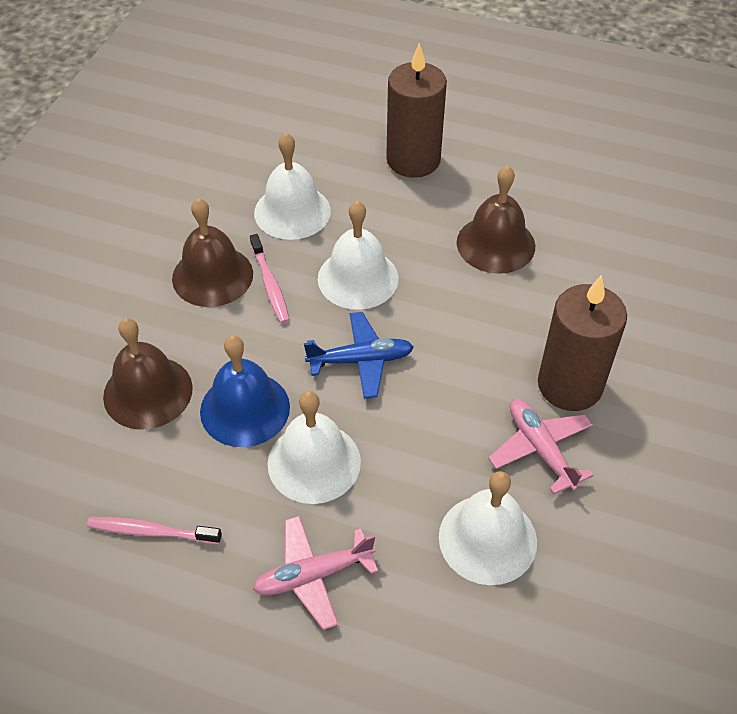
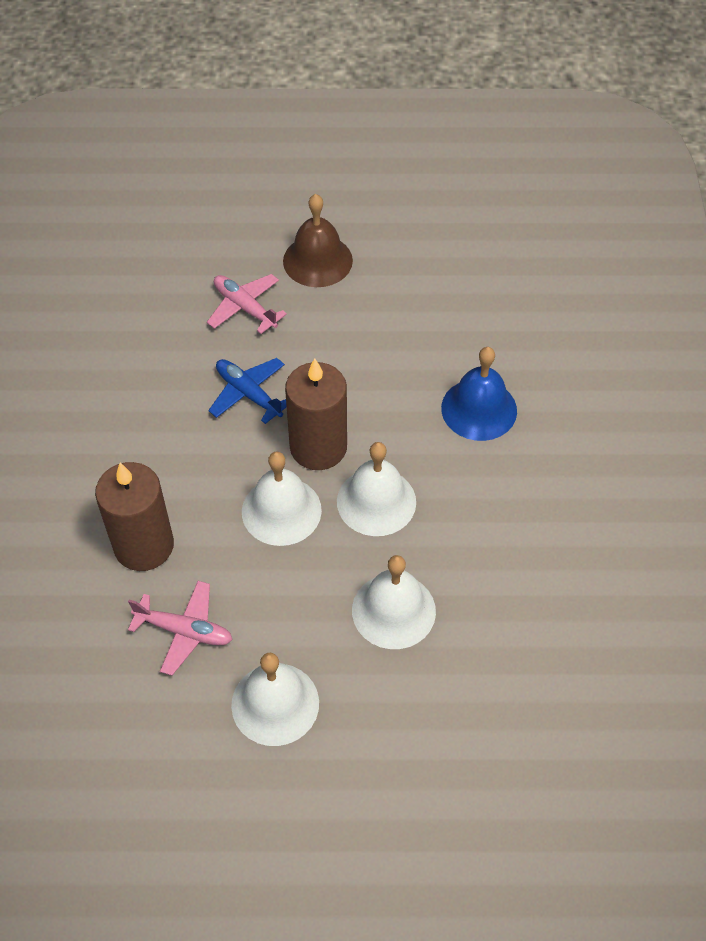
brown bell: 3 -> 1
pink toothbrush: 2 -> 0

